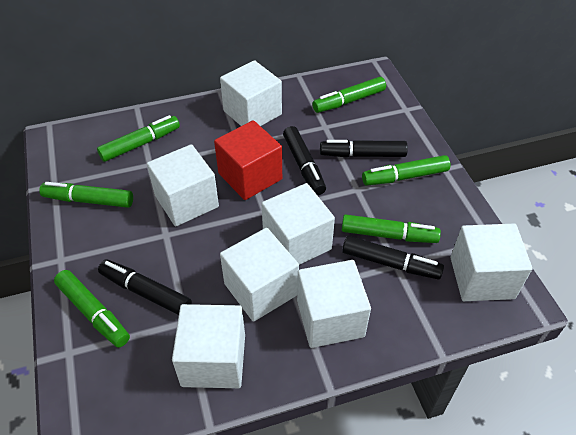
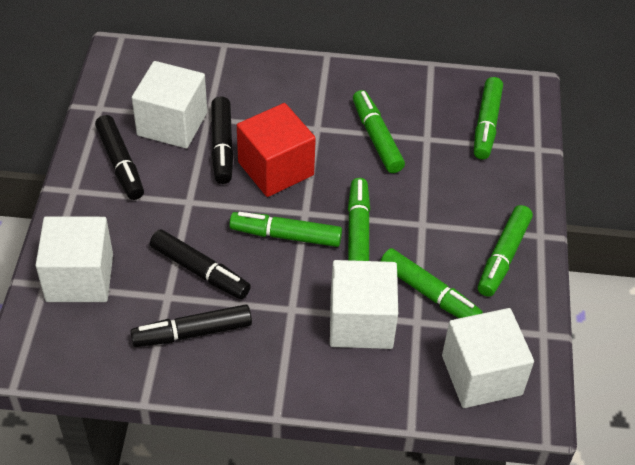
white cube: 7 -> 4

